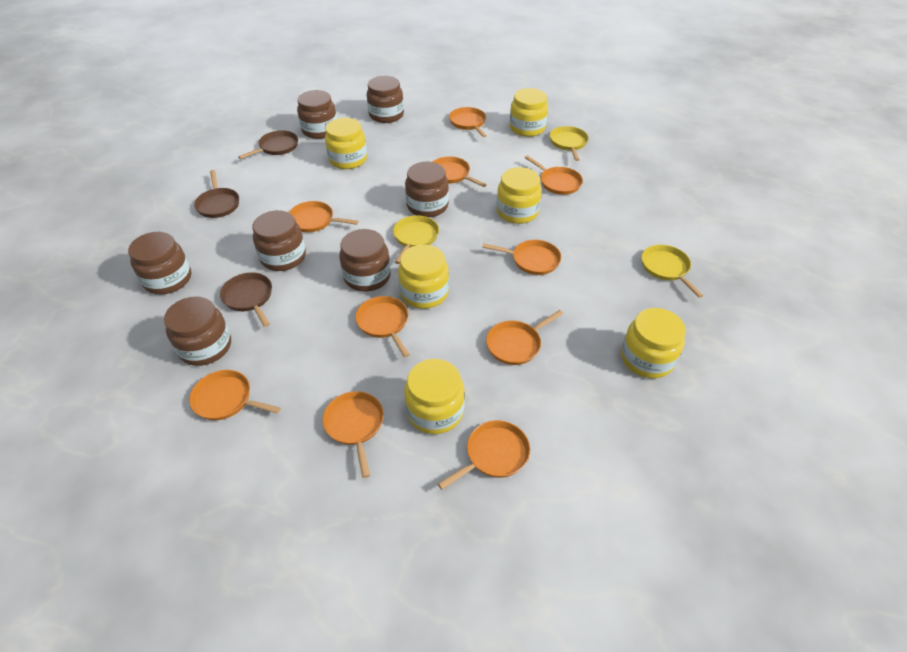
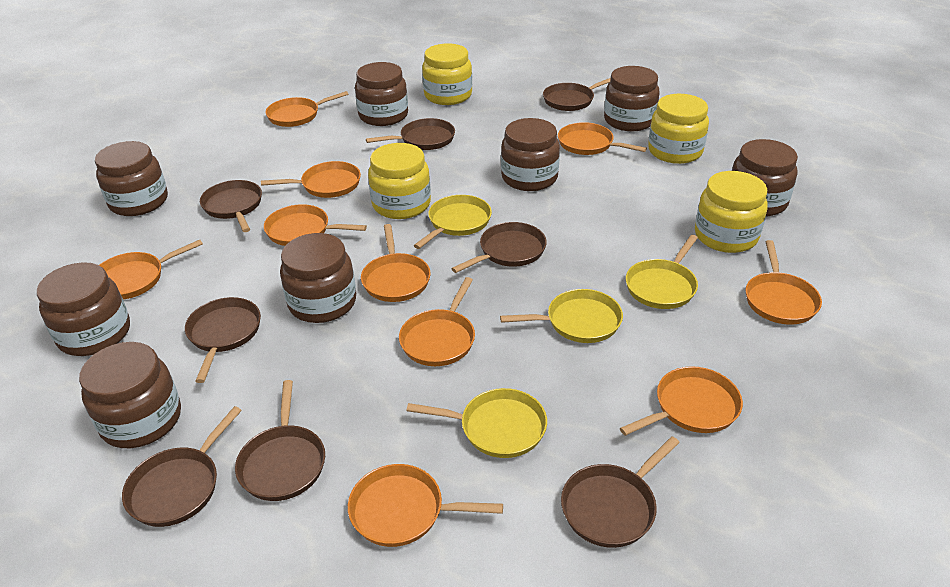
brown jar: 7 -> 8
brown pan: 3 -> 8
yellow jar: 6 -> 4
yellow pan: 3 -> 4

